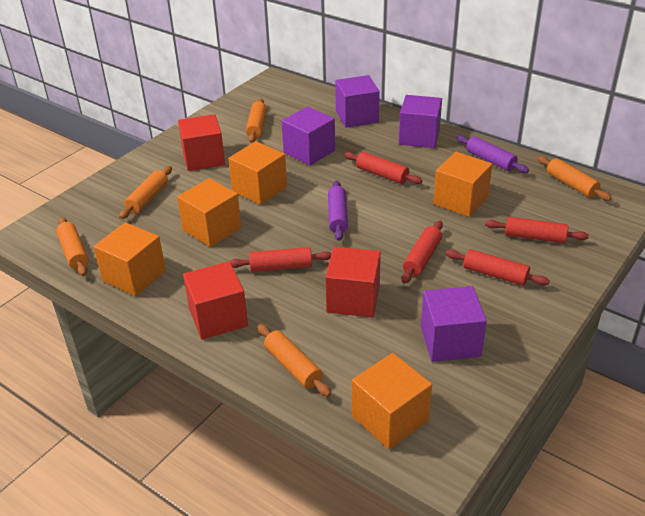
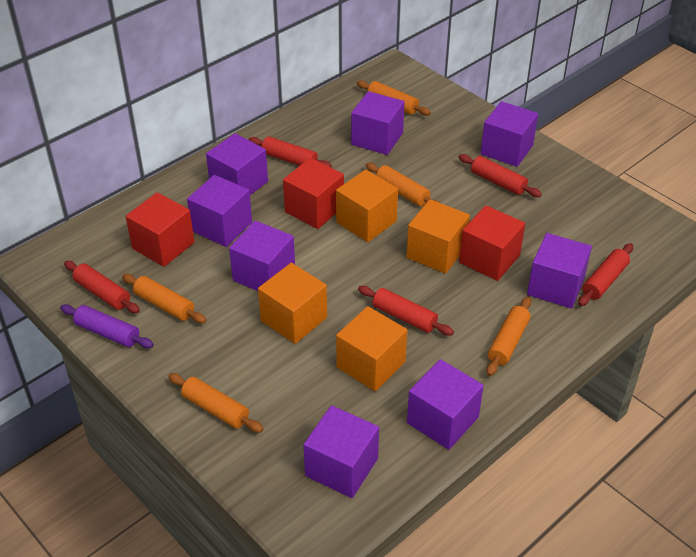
orange cube: 5 -> 4
purple cube: 4 -> 8
purple rolling pin: 2 -> 1

